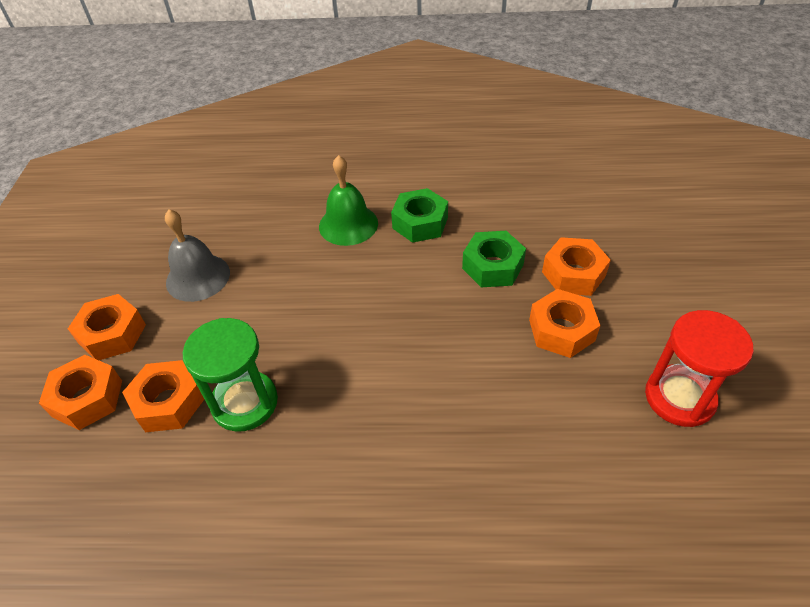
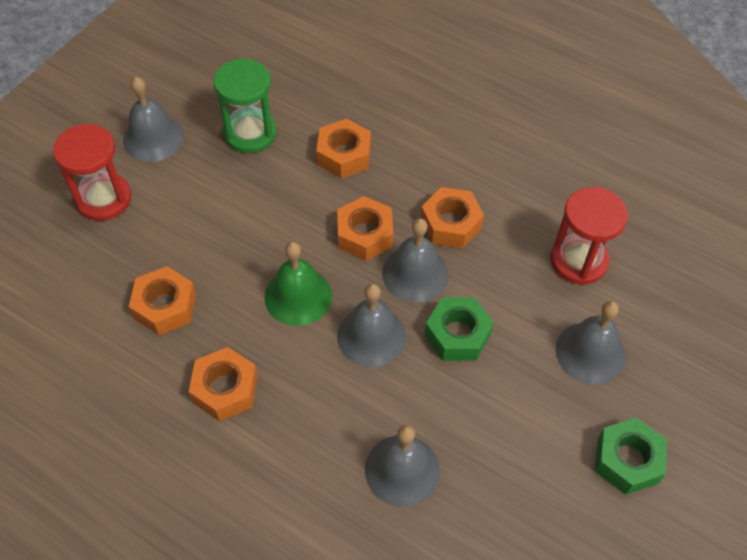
grey bell: 1 -> 5
red hourglass: 1 -> 2

